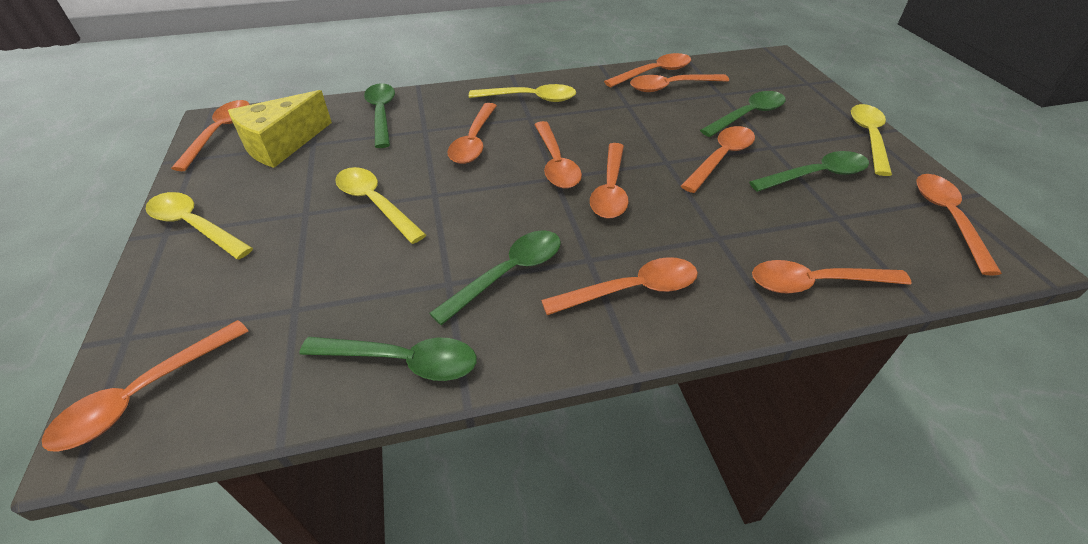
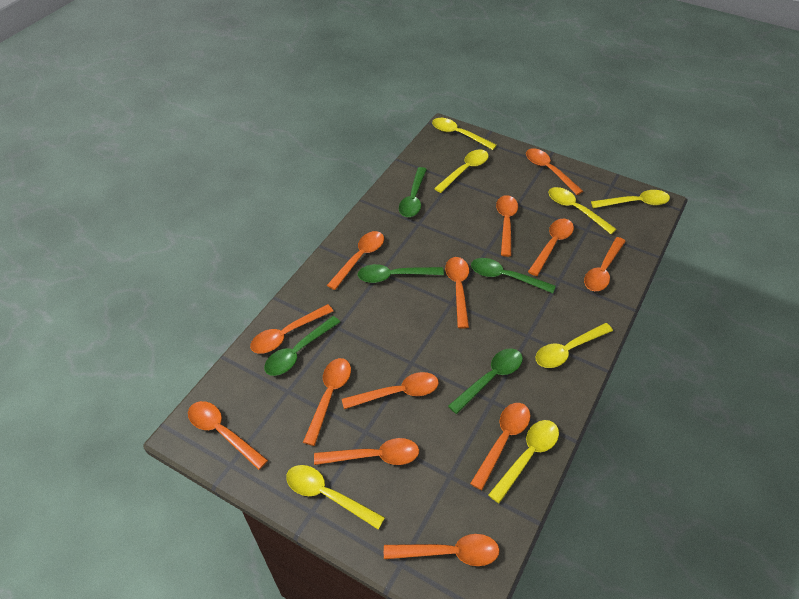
orange spoon: 11 -> 13
yellow cheese: 1 -> 0
yellow spoon: 4 -> 7

